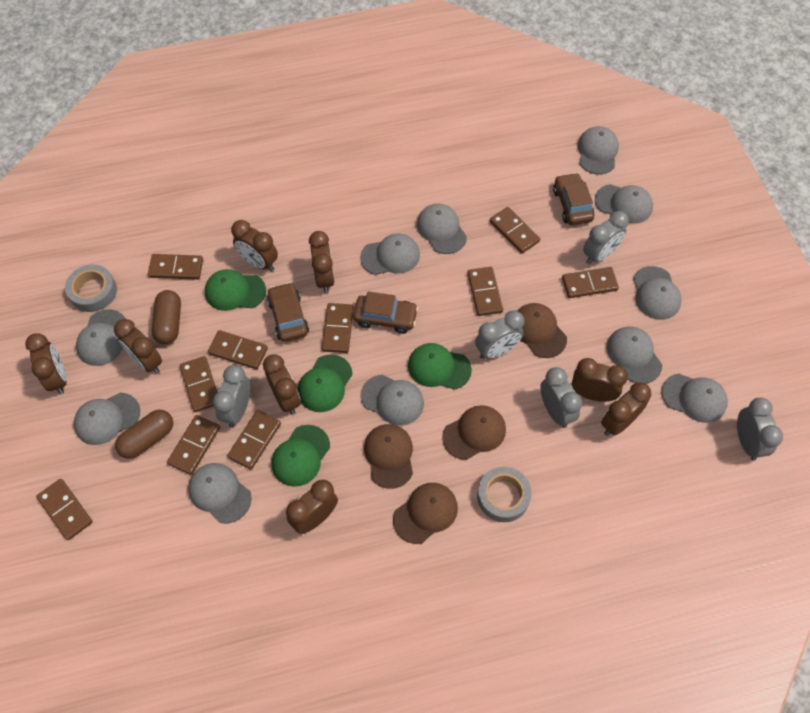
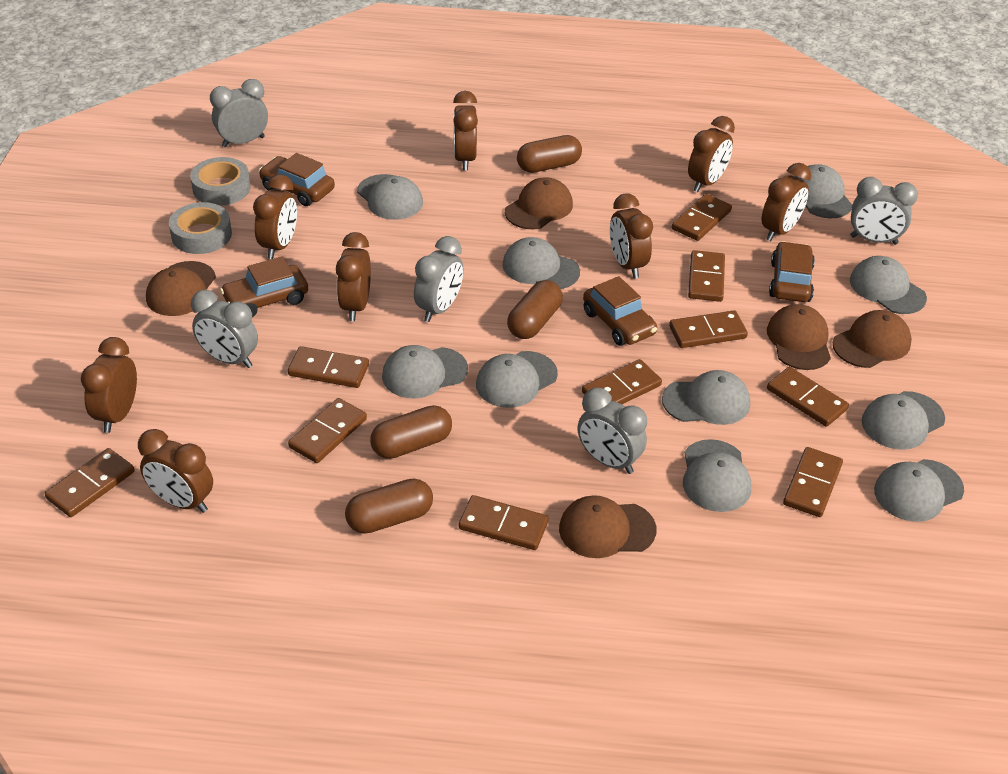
brown cap: 4 -> 5
brown capsule: 2 -> 4
brown car: 3 -> 4
green cap: 4 -> 0
grey cap: 11 -> 10

